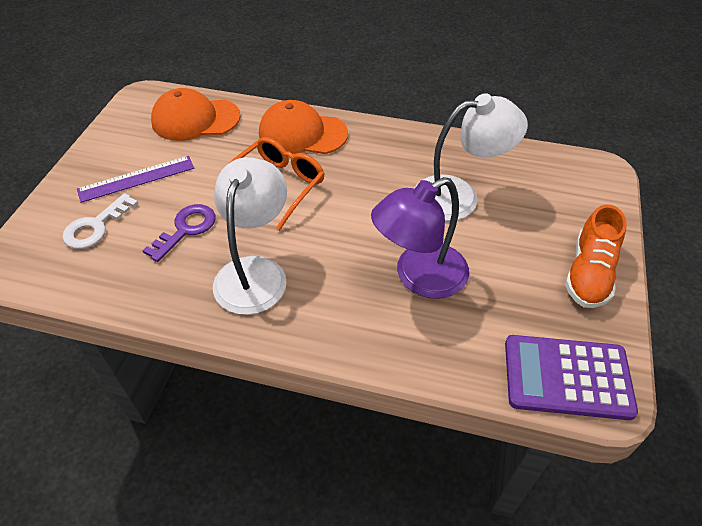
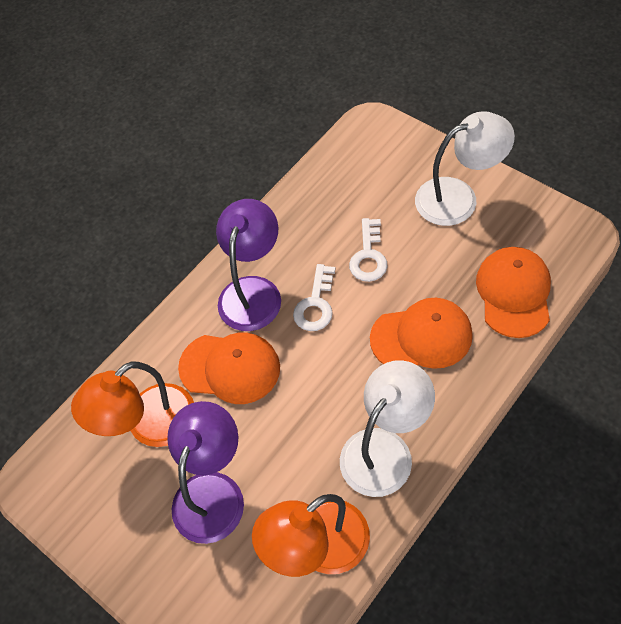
orange cap: 2 -> 3
orange glasses: 1 -> 0
orange lamp: 0 -> 2
orange shoe: 1 -> 0
purple calculator: 1 -> 0
purple key: 1 -> 0
purple lamp: 1 -> 2
purple ruler: 1 -> 0
white key: 1 -> 2

